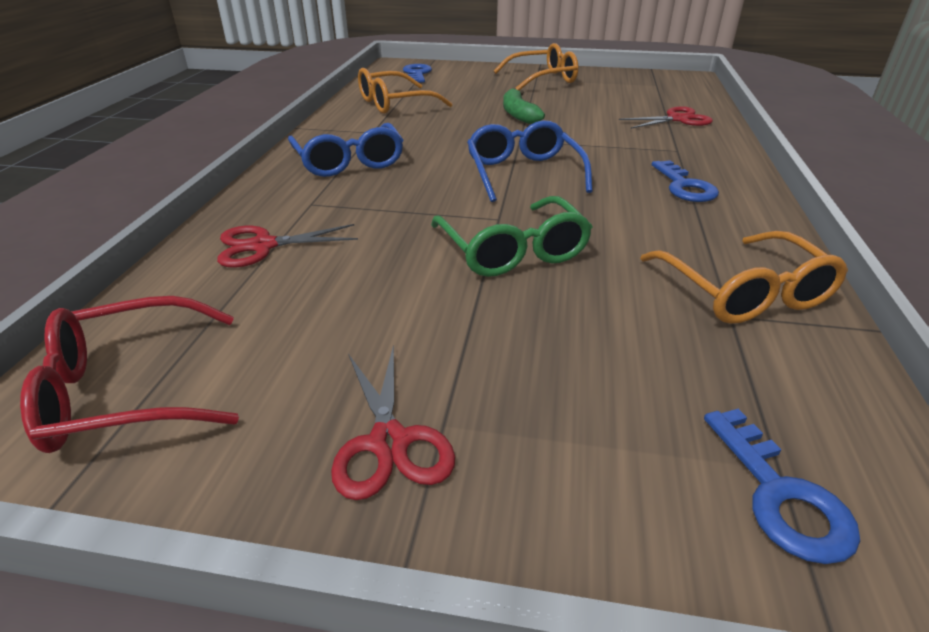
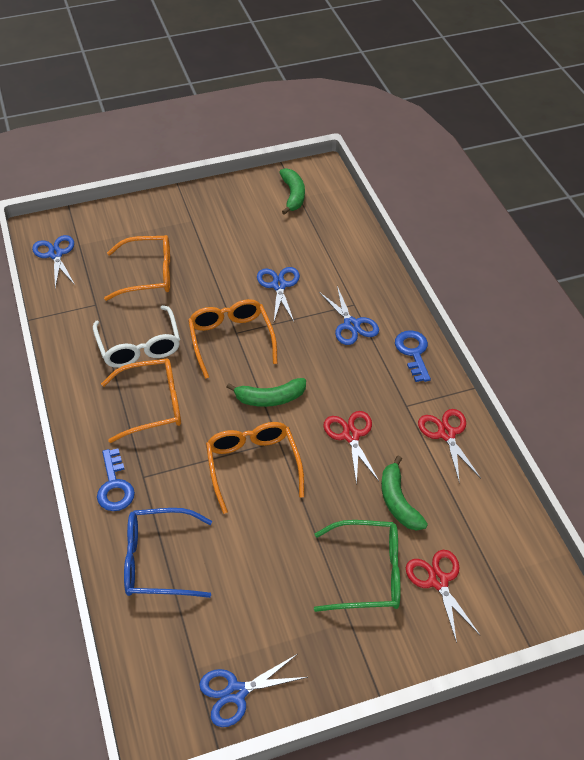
blue glasses: 2 -> 1
blue key: 3 -> 2
blue scissors: 0 -> 4
green banana: 1 -> 3
orange glasses: 3 -> 4
red glasses: 1 -> 0
white glasses: 0 -> 1

